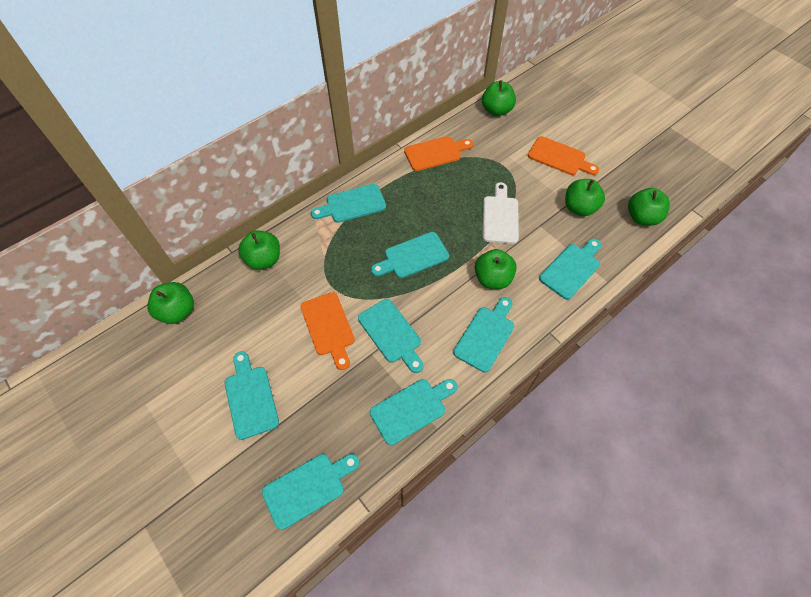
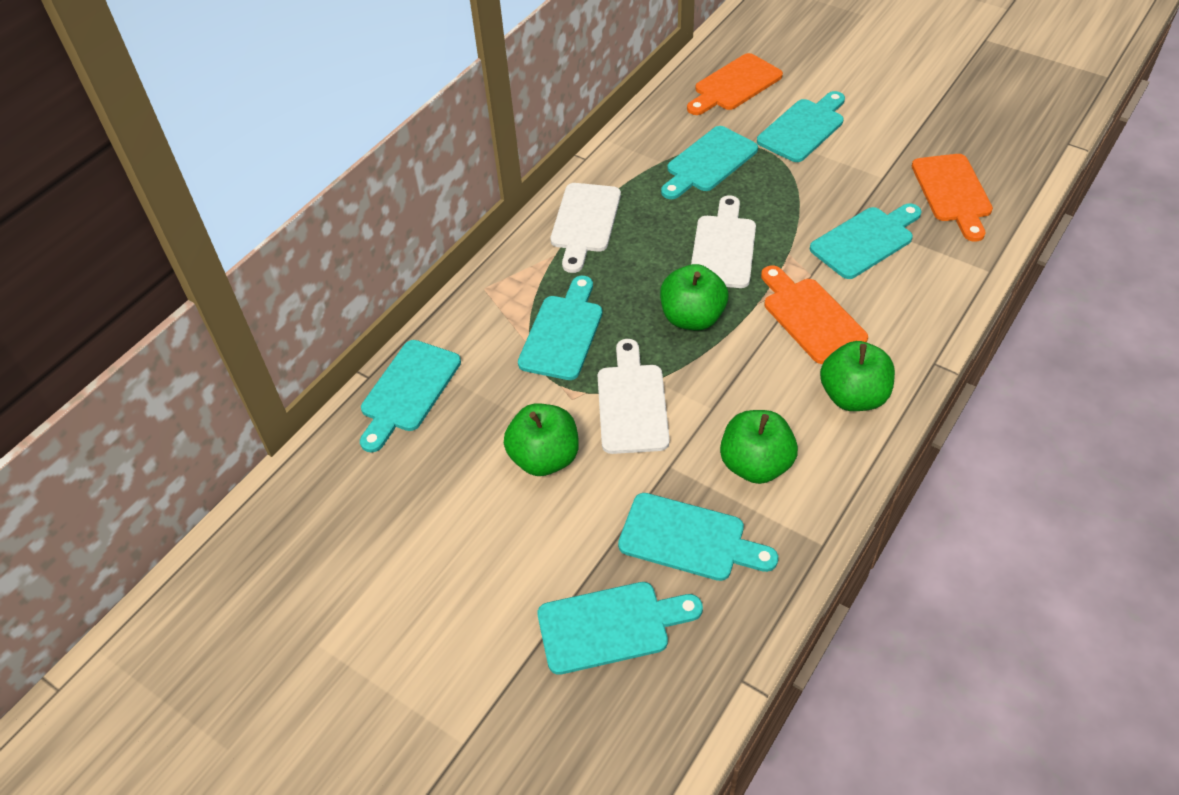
green apple: 6 -> 4
turquoise cutting board: 8 -> 7
white cutting board: 1 -> 3

